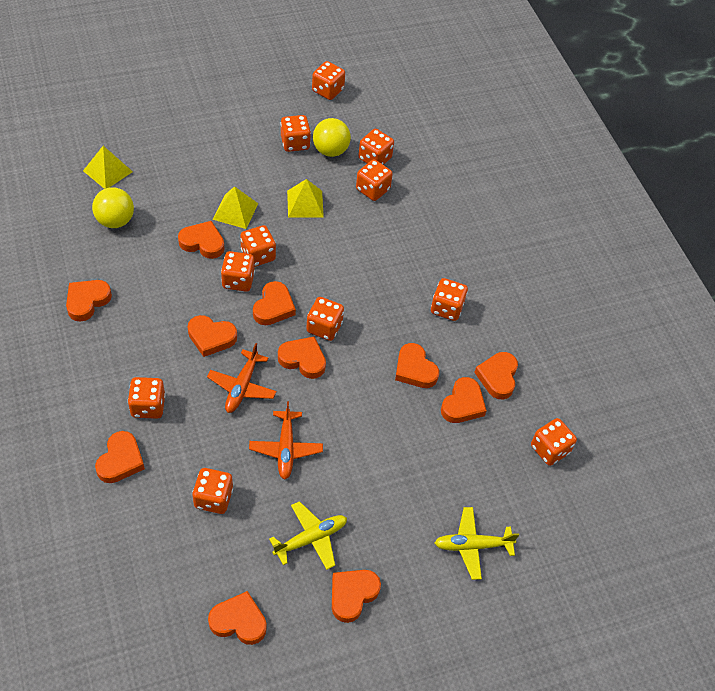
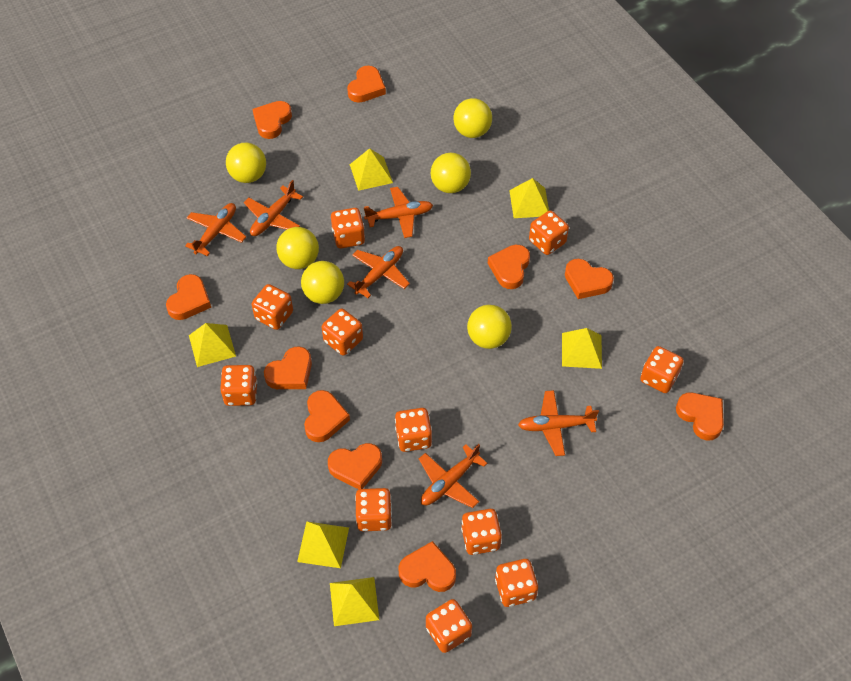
orange heart: 11 -> 10
orange plane: 2 -> 6
yellow ball: 2 -> 6
yellow plane: 2 -> 0
yellow pyramid: 3 -> 6

